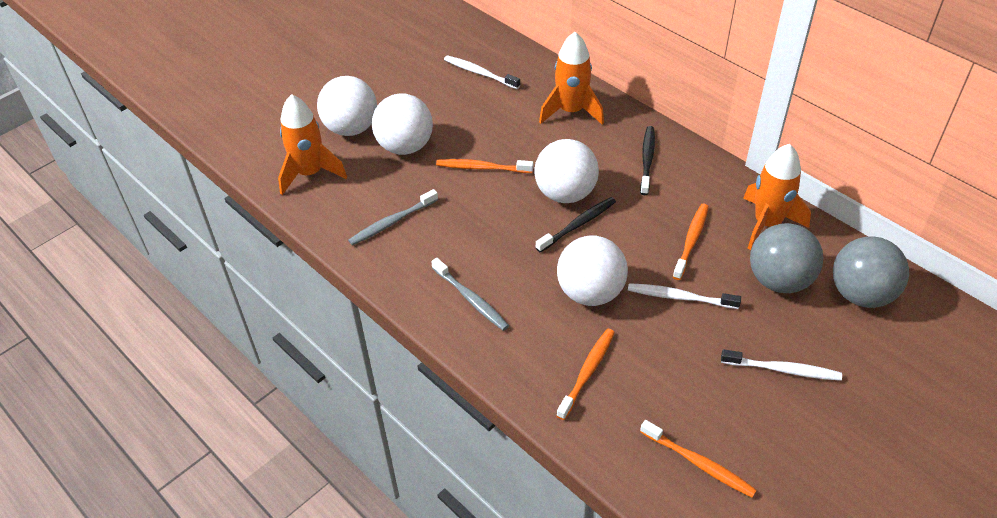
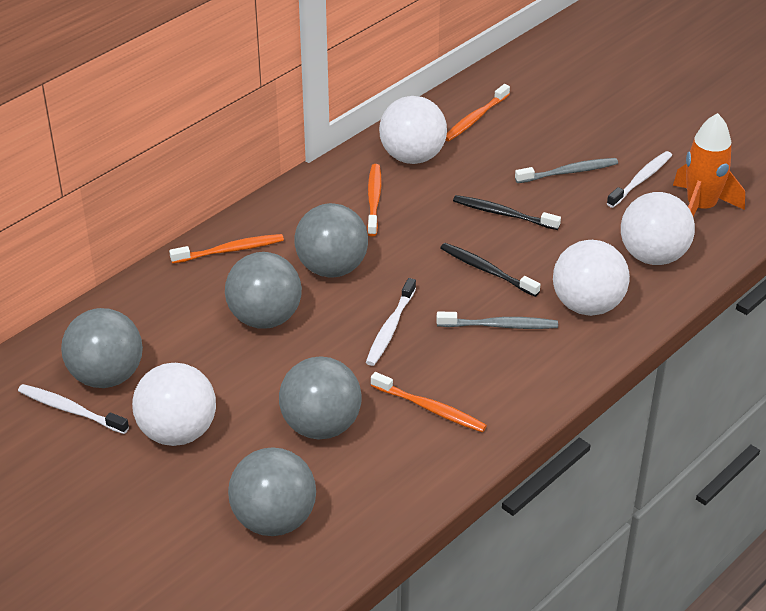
grey ball: 2 -> 5
orange rocket: 3 -> 1

